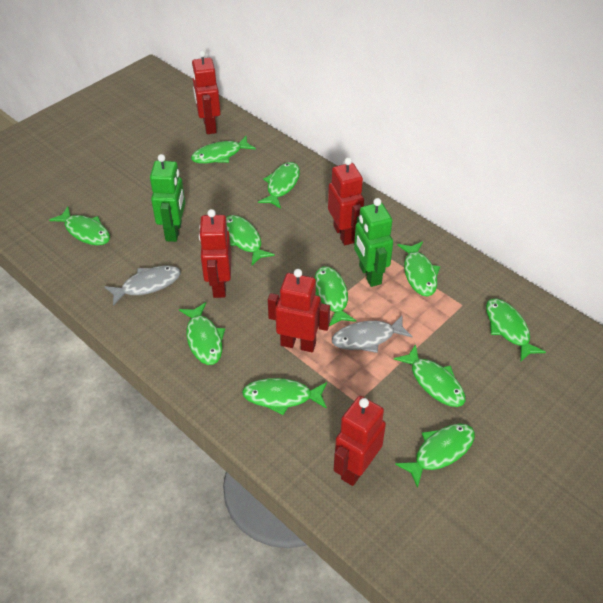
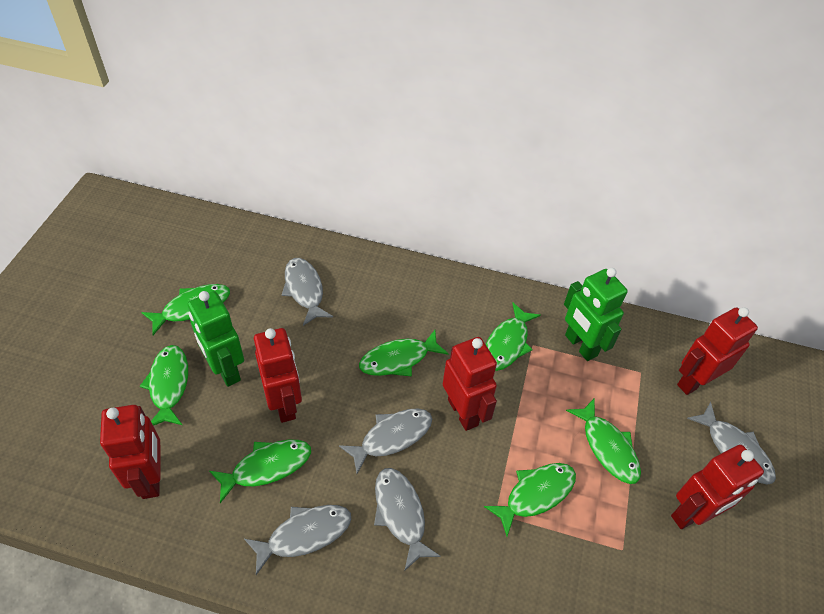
green fish: 11 -> 7
grey fish: 2 -> 5

